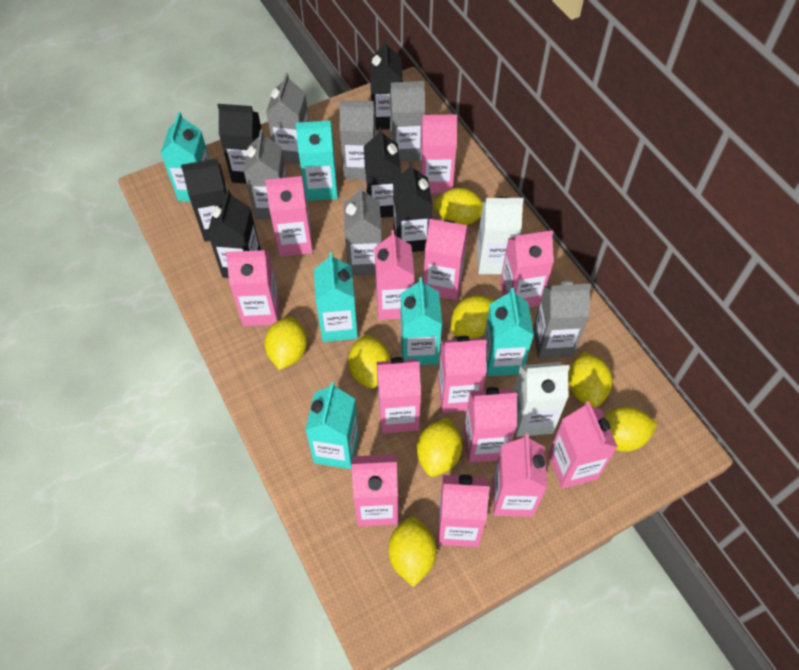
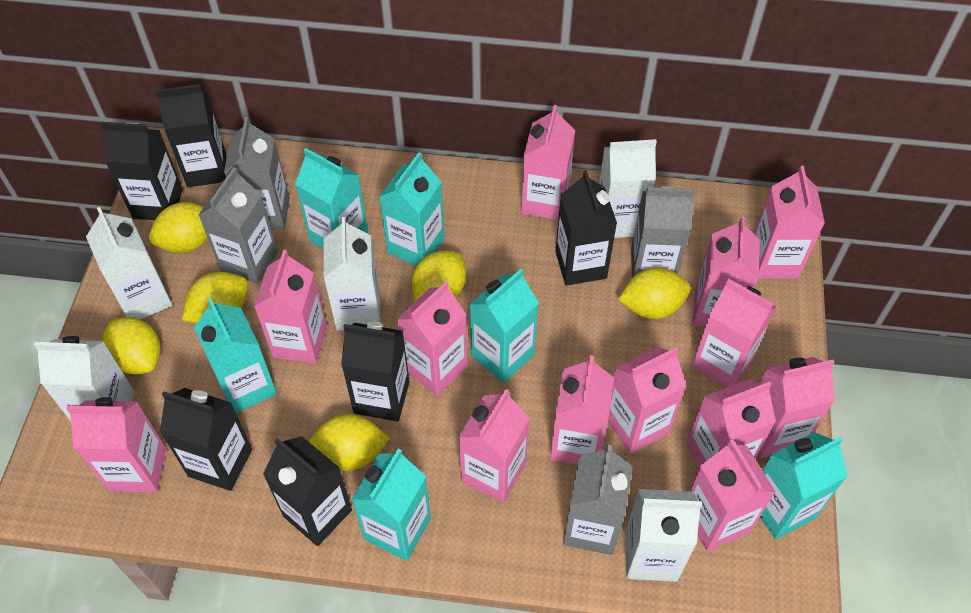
grey carton: 6 -> 4
white carton: 2 -> 5
yellow lemon: 8 -> 6

